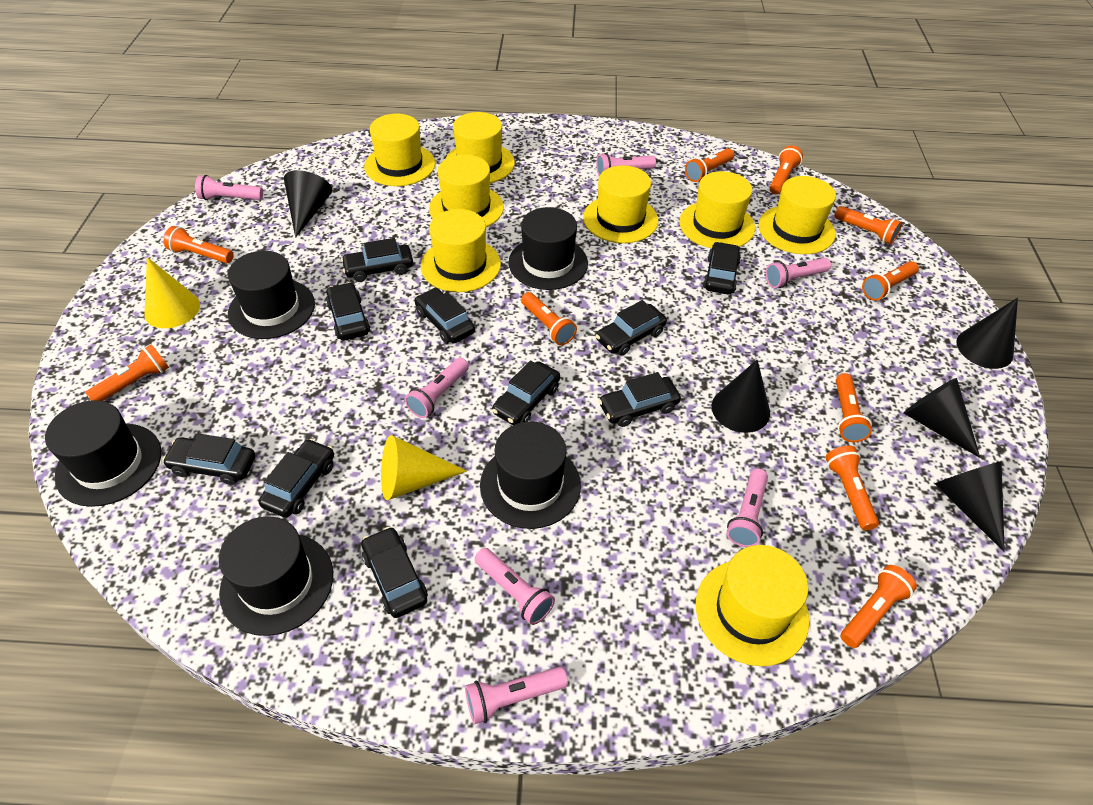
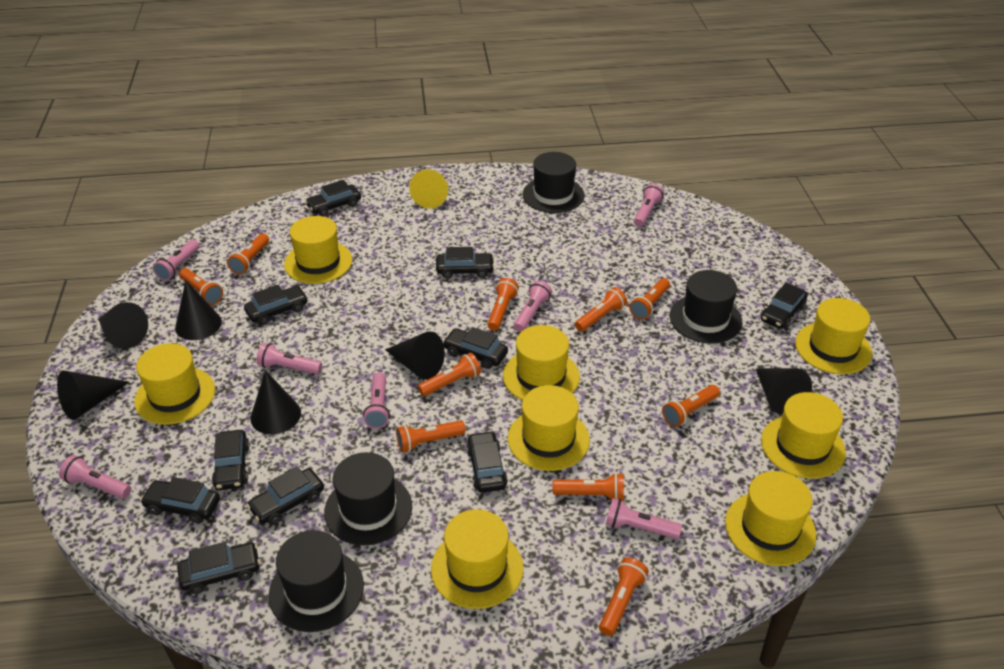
black cone: 5 -> 6
black hat: 5 -> 4
yellow cone: 2 -> 1

